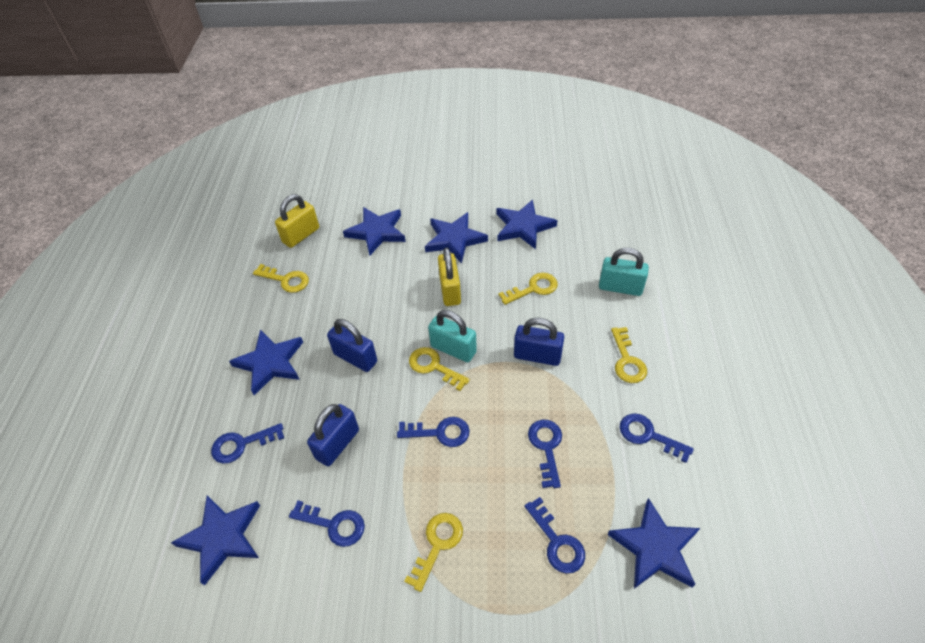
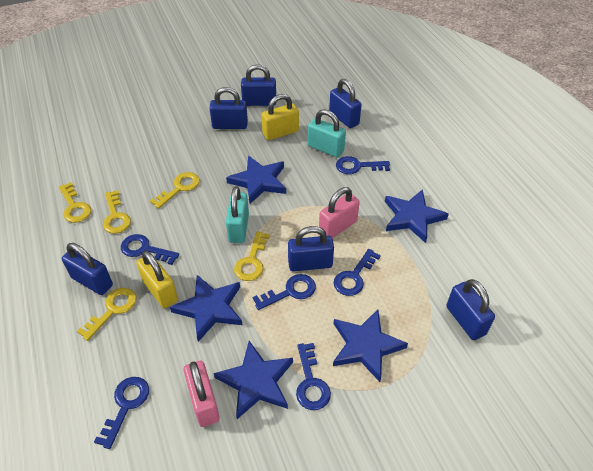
blue padlock: 3 -> 6
blue star: 6 -> 5
pink padlock: 0 -> 2

